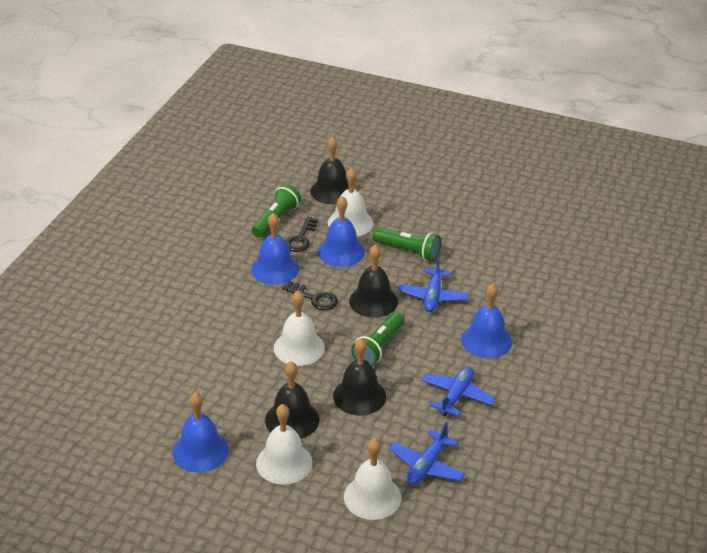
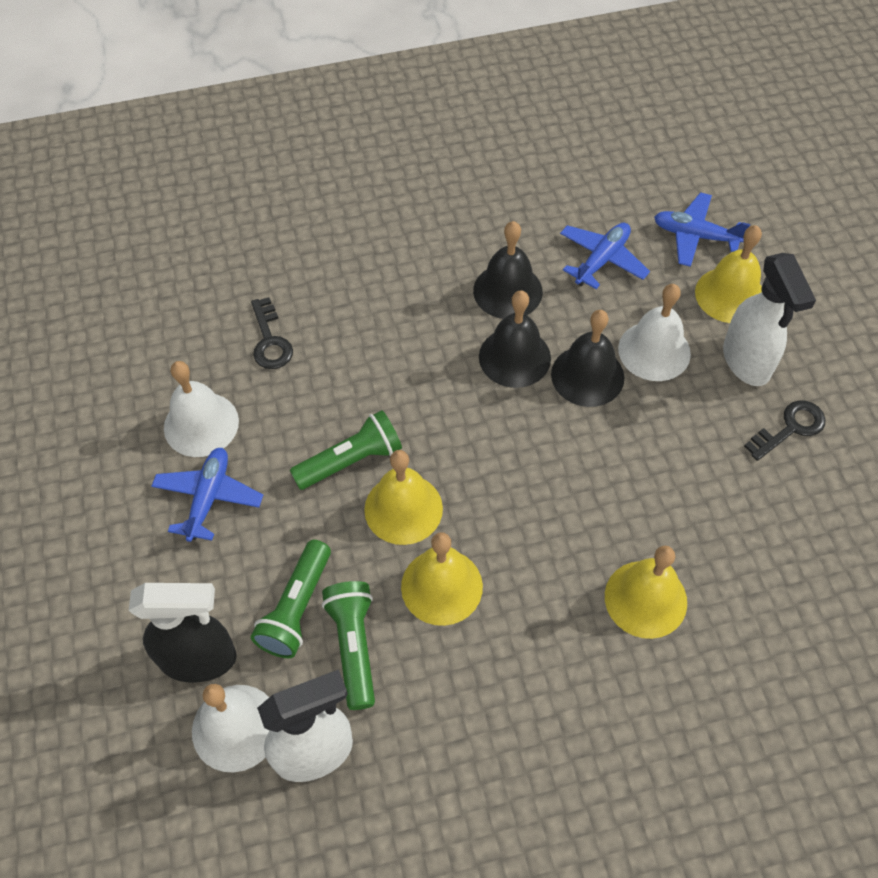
black bell: 4 -> 3
black spray bottle: 0 -> 1
blue bell: 4 -> 0
white bell: 4 -> 3
white spray bottle: 0 -> 2
yellow bell: 0 -> 4

